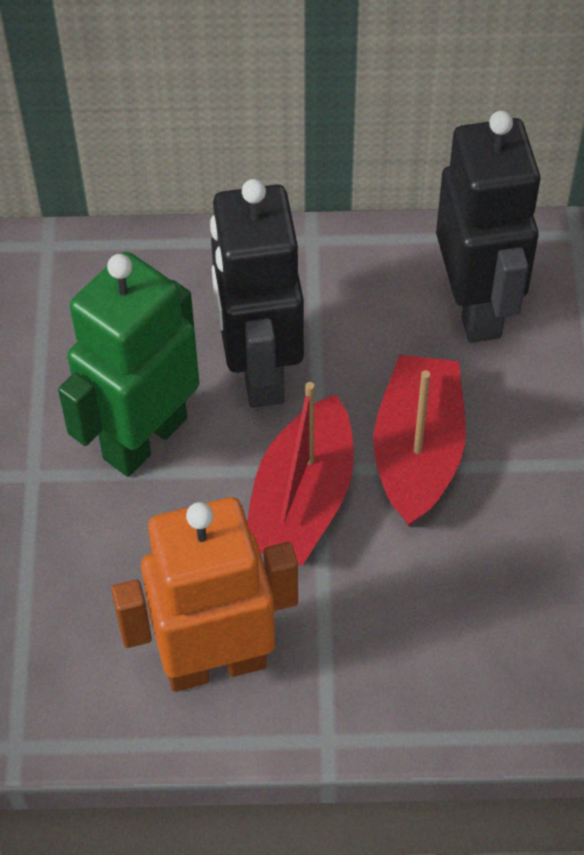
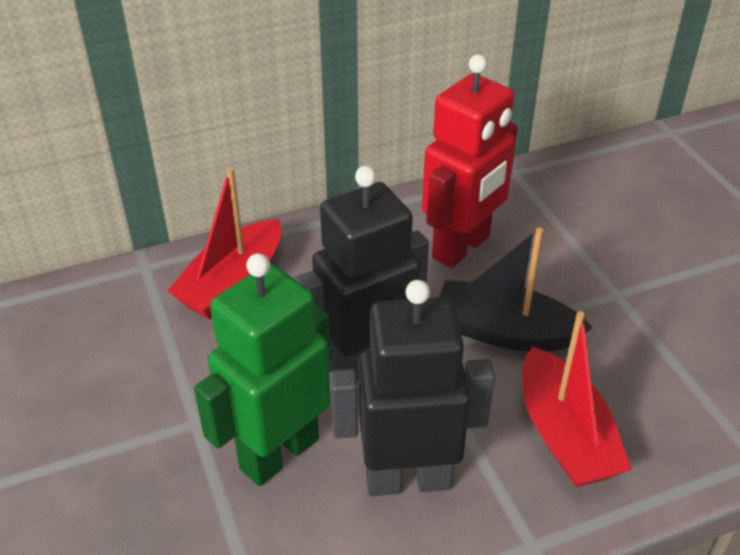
black boat: 0 -> 1
orange robot: 1 -> 0
red robot: 0 -> 1

